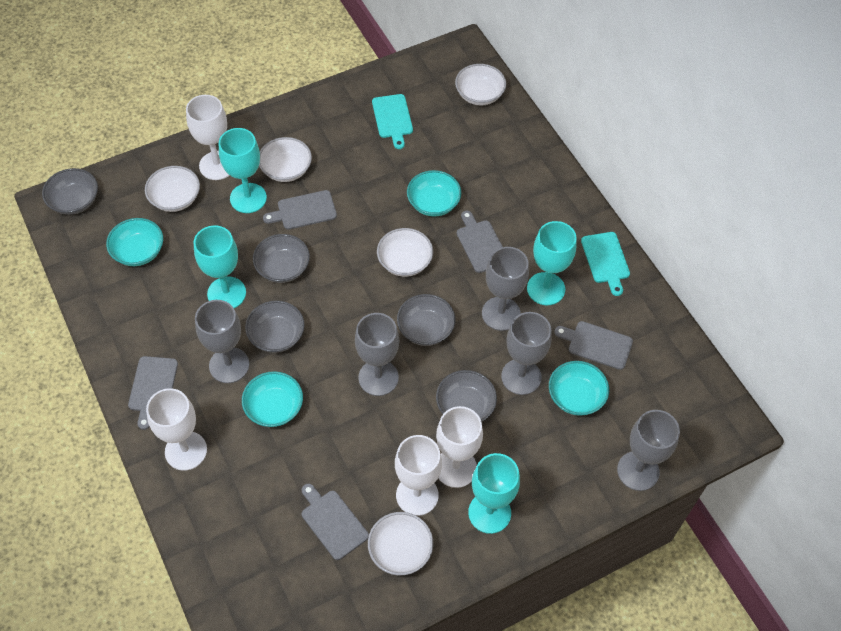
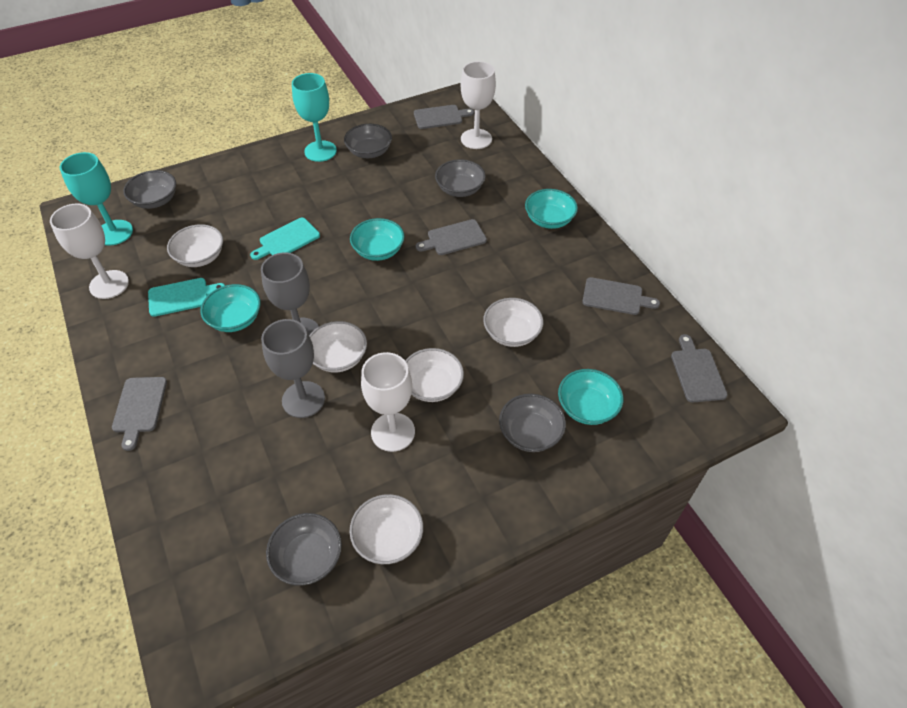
grey goblet: 5 -> 2
turquoise goblet: 4 -> 2
white goblet: 4 -> 3

